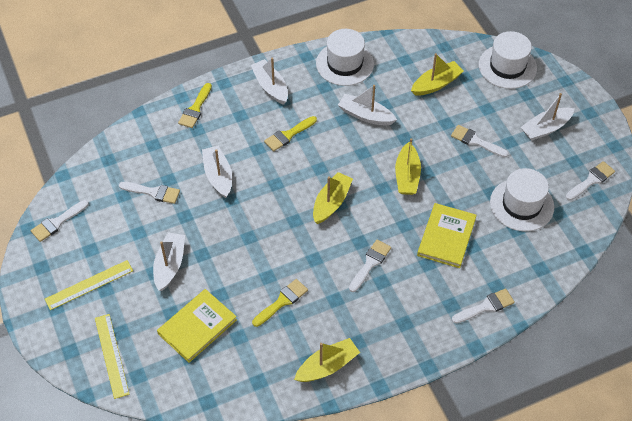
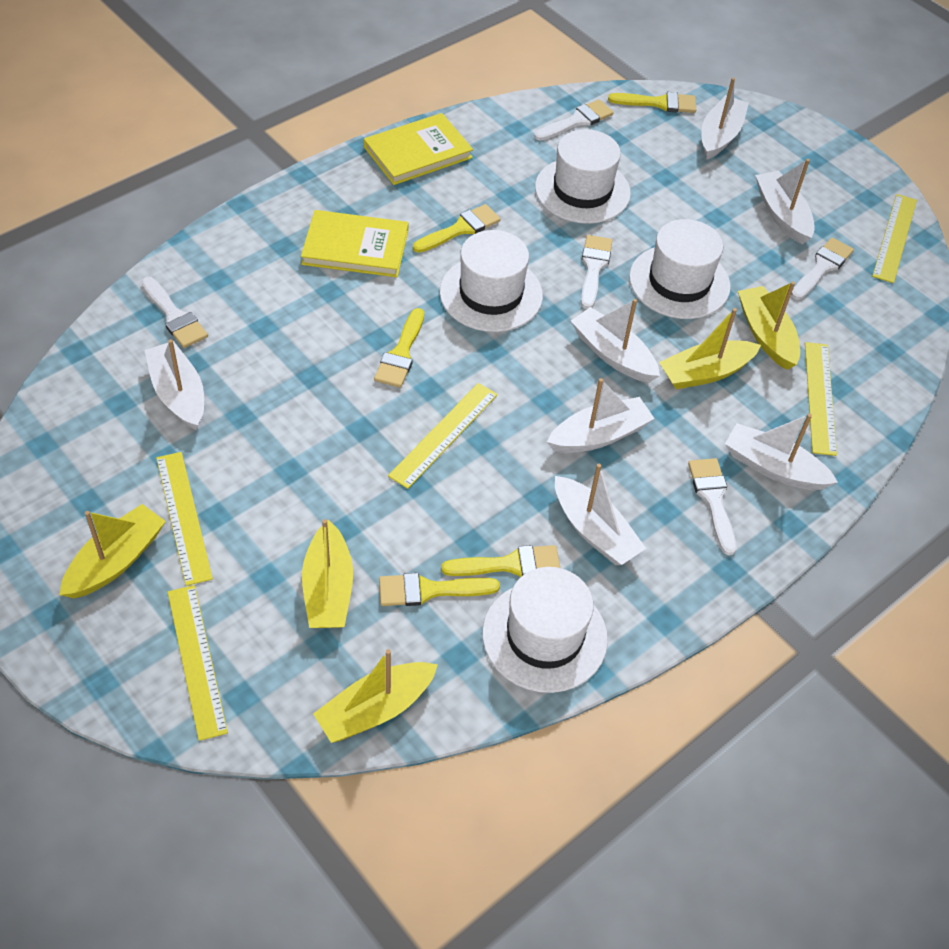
white boat: 5 -> 7
white brush: 6 -> 5
white hat: 3 -> 4
yellow boat: 4 -> 5
yellow brush: 3 -> 5
yellow ruler: 2 -> 5

